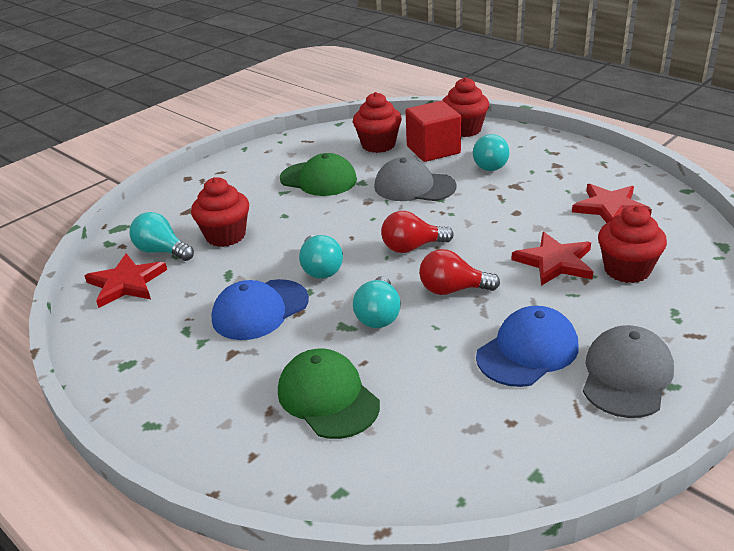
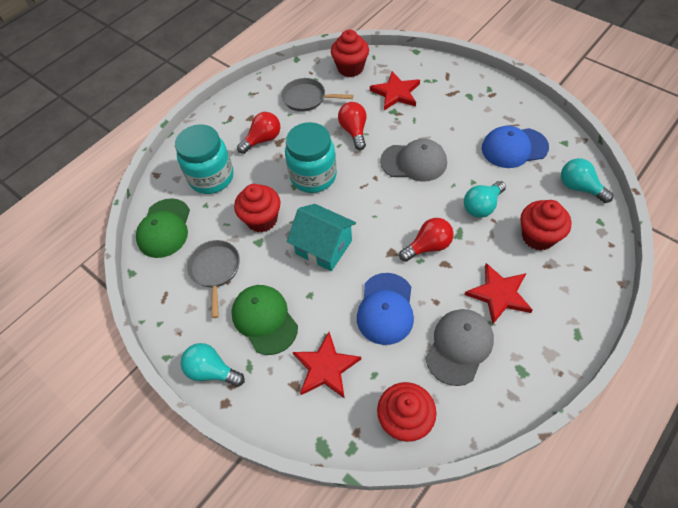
grey pan: 0 -> 2
red cube: 1 -> 0
red light bulb: 2 -> 3
turquoise house: 0 -> 1
turquoise jar: 0 -> 2
turquoise light bulb: 4 -> 3

